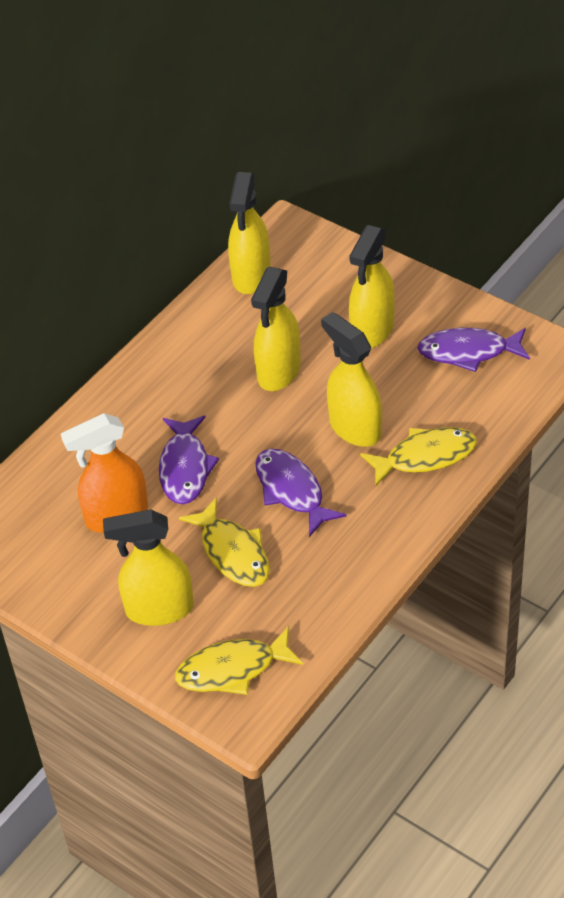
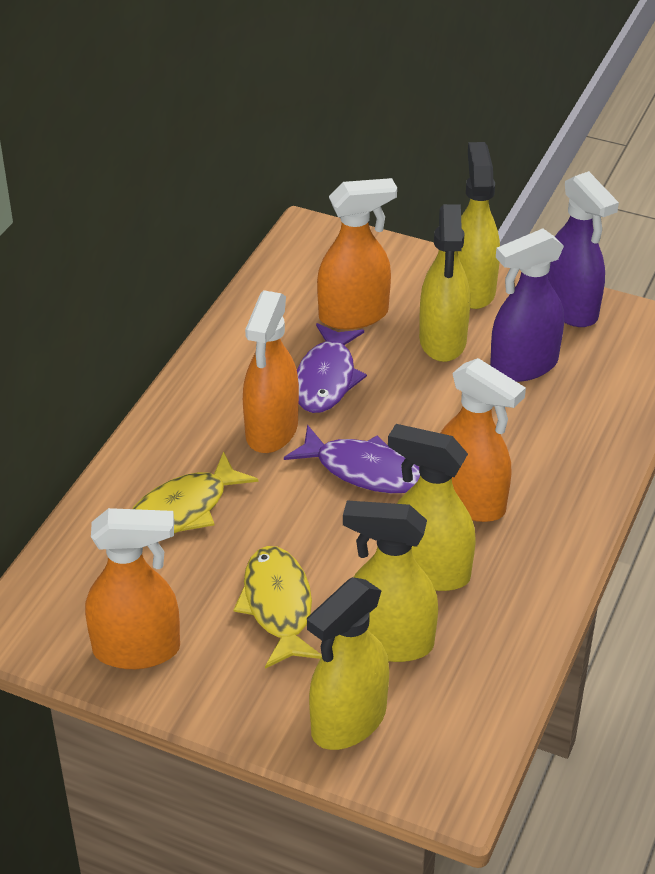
orange spray bottle: 1 -> 4
purple fish: 3 -> 2
purple spray bottle: 0 -> 2
yellow fish: 3 -> 2

